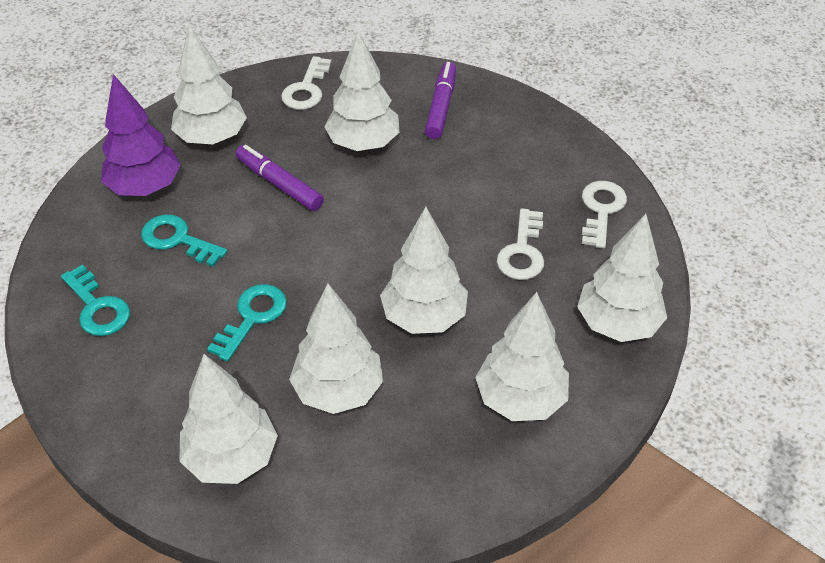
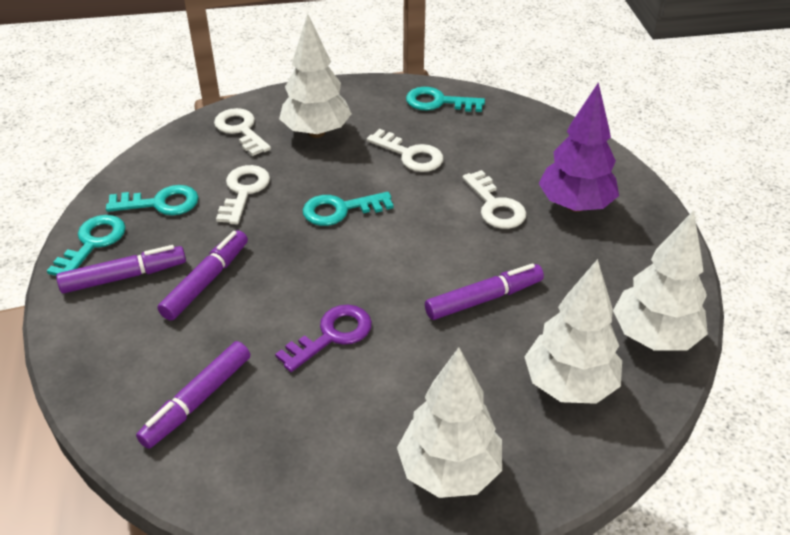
purple key: 0 -> 1
purple marker: 2 -> 4
turquoise key: 3 -> 4
white key: 3 -> 4
white tree: 7 -> 4

